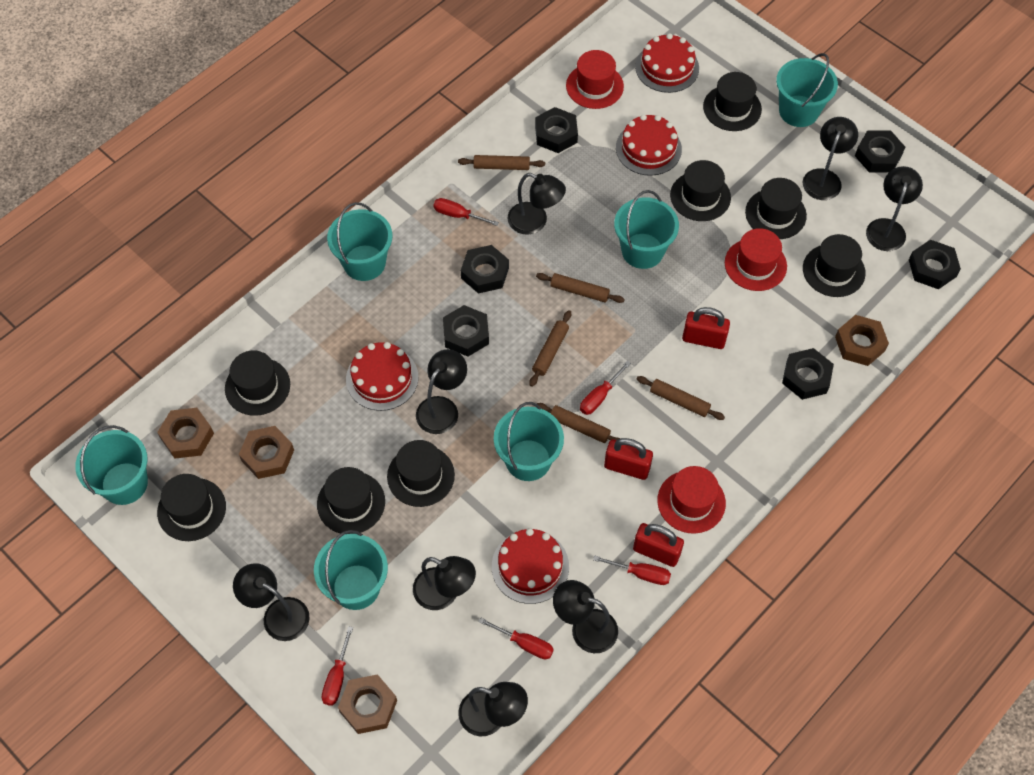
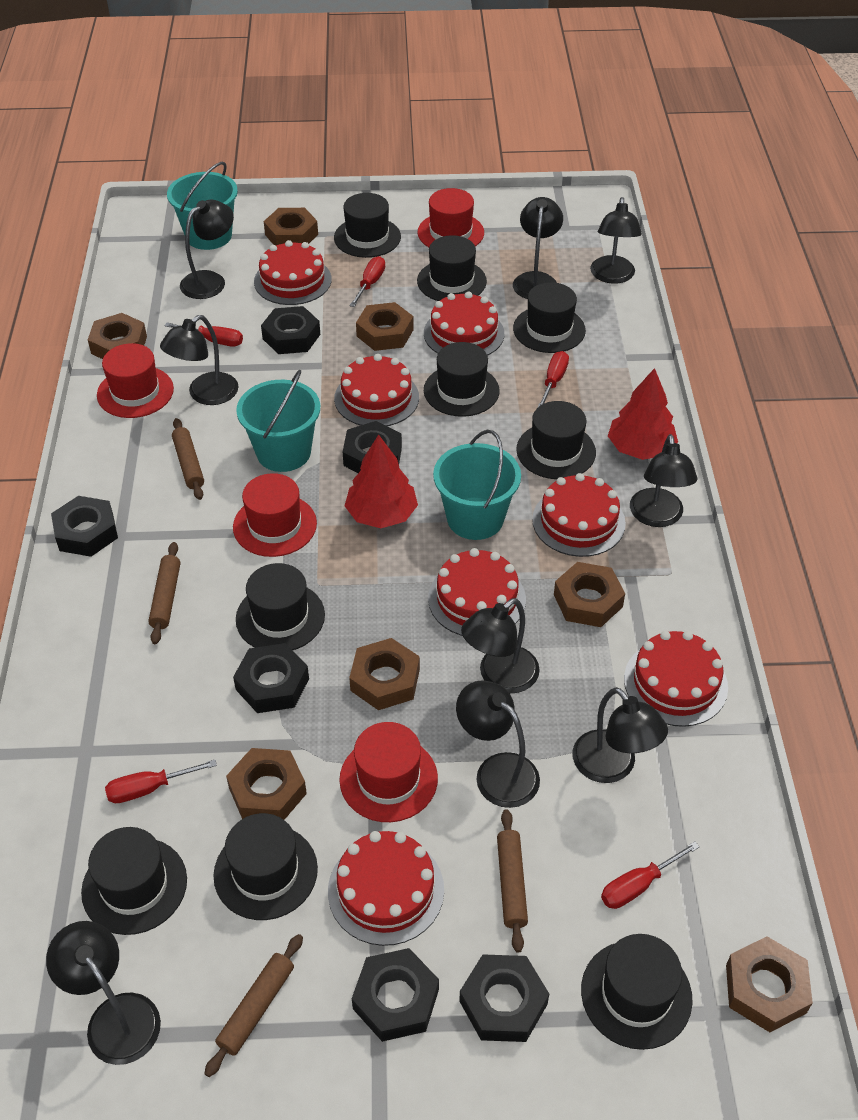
black hat: 8 -> 9
black lamp: 8 -> 9
brown nut: 4 -> 7
brown rolling pin: 5 -> 4
red cake: 4 -> 7
red hat: 3 -> 4
red padlock: 3 -> 0
red tree: 0 -> 2
turquoise bucket: 6 -> 3

